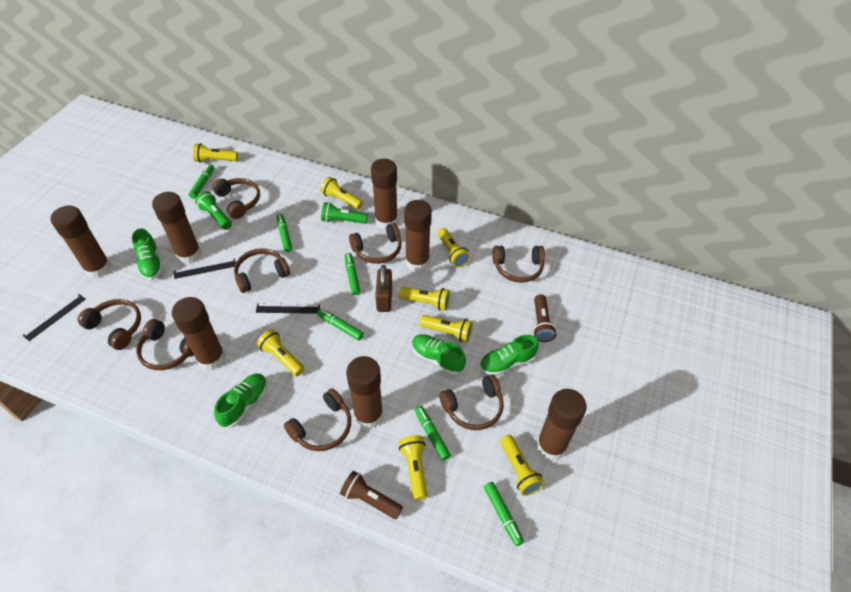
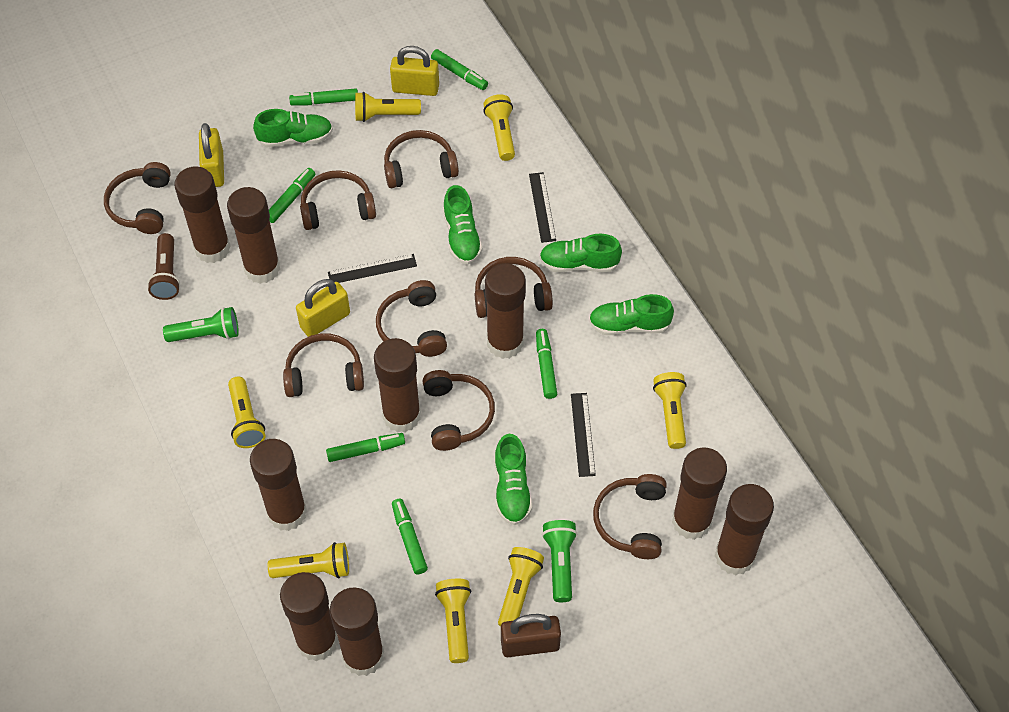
brown flashlight: 2 -> 1
brown glue stick: 7 -> 9
green shoe: 4 -> 5
yellow flashlight: 8 -> 7
yellow padlock: 0 -> 3

